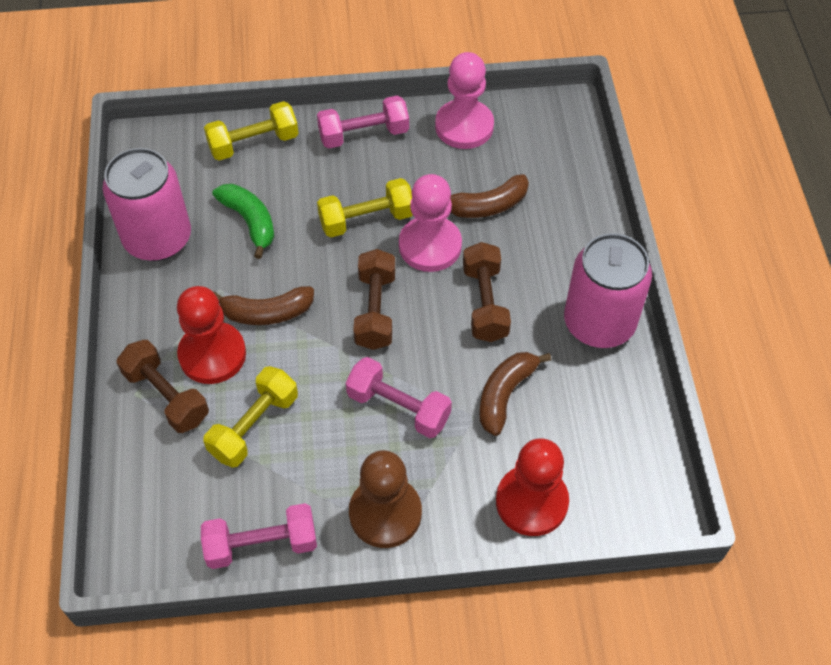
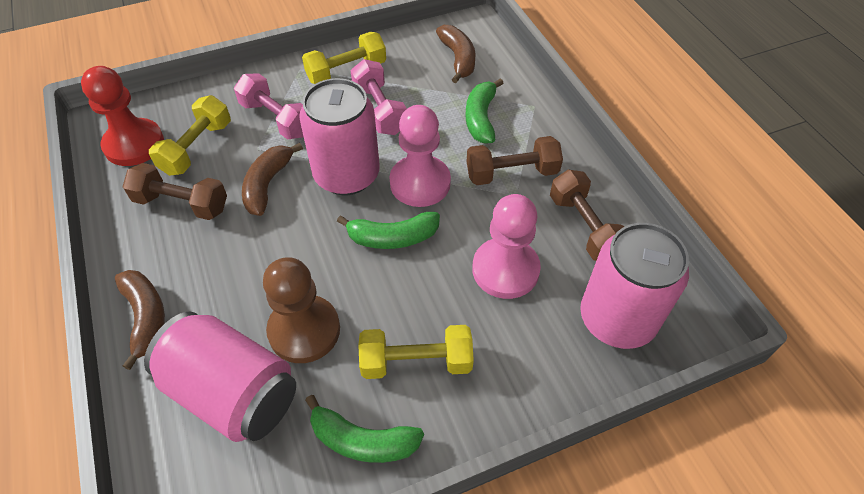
green banana: 1 -> 3
pink can: 2 -> 3
pink dumbbell: 3 -> 2
red pawn: 2 -> 1

